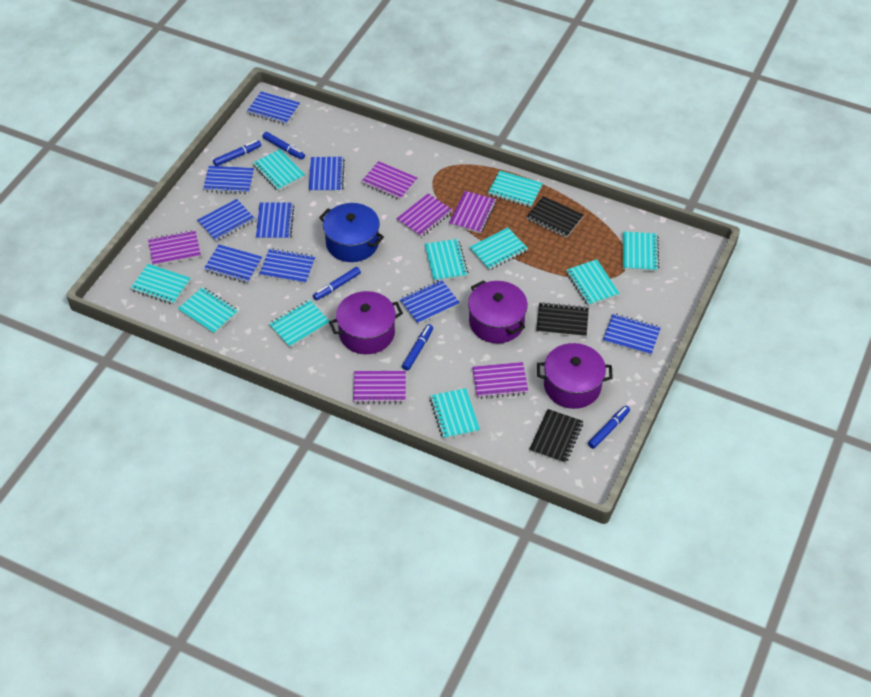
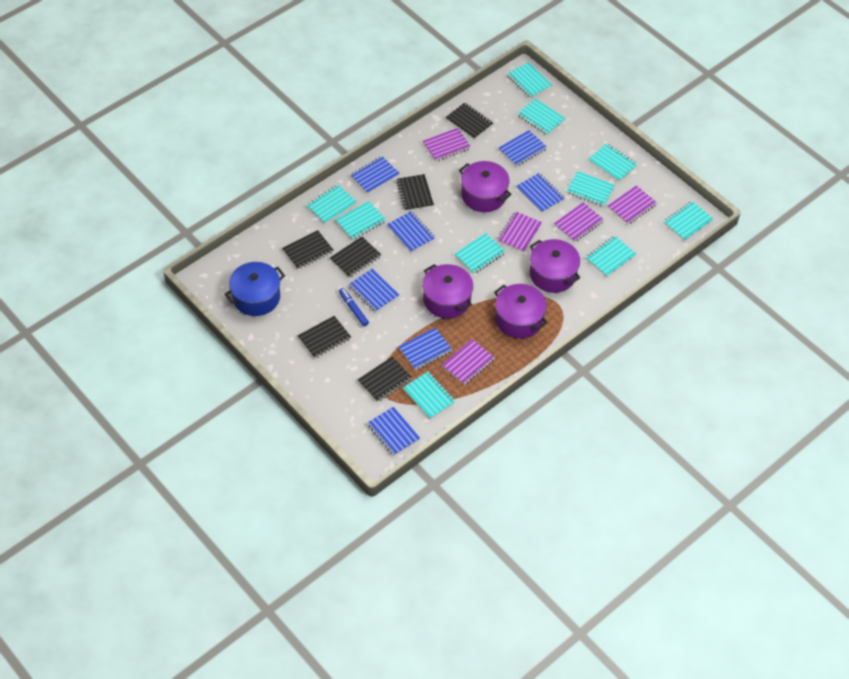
black notebook: 3 -> 6
blue marker: 5 -> 1
blue notebook: 9 -> 7
purple notebook: 6 -> 5
purple pot: 3 -> 4

